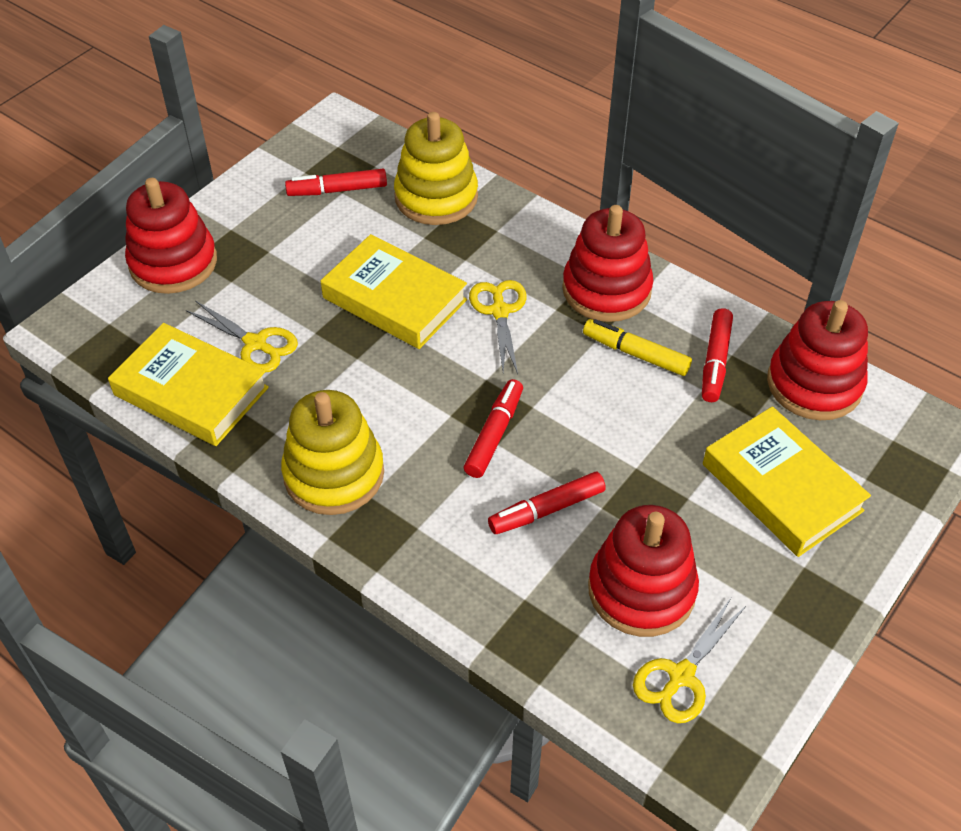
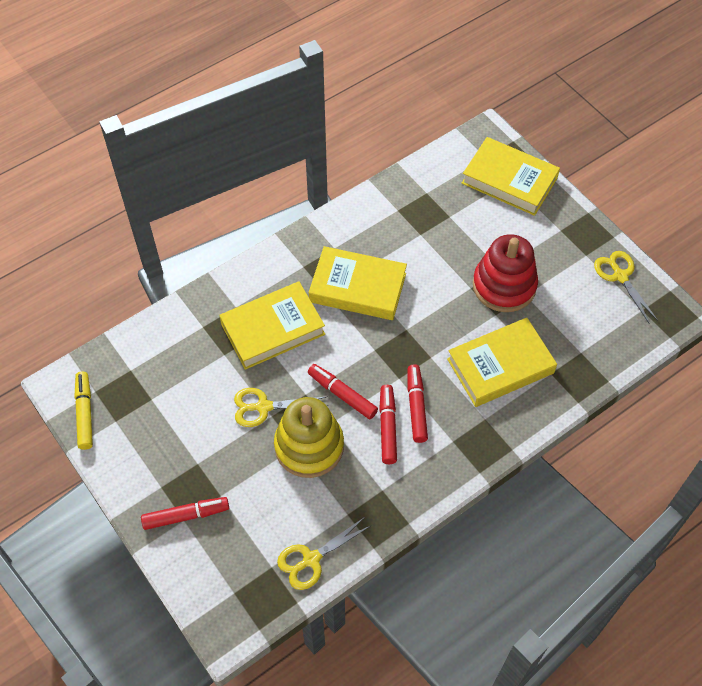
red stacking toy: 4 -> 1
yellow book: 3 -> 4
yellow stacking toy: 2 -> 1

